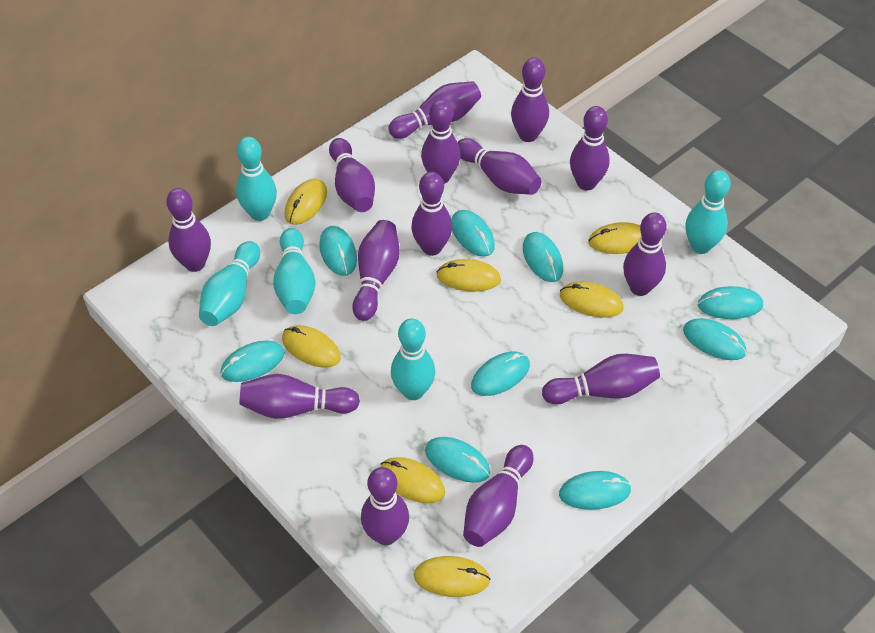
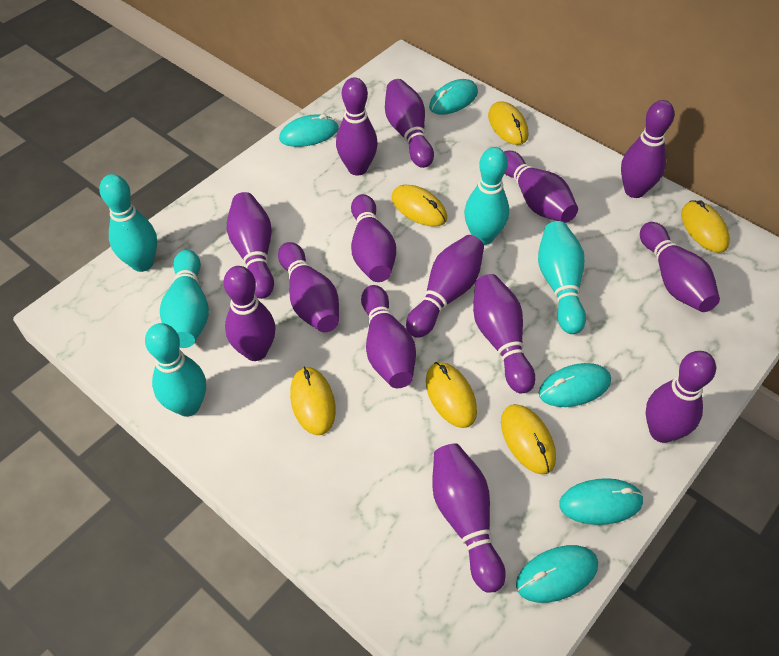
turquoise mouse: 9 -> 5
yellow mouse: 7 -> 6

